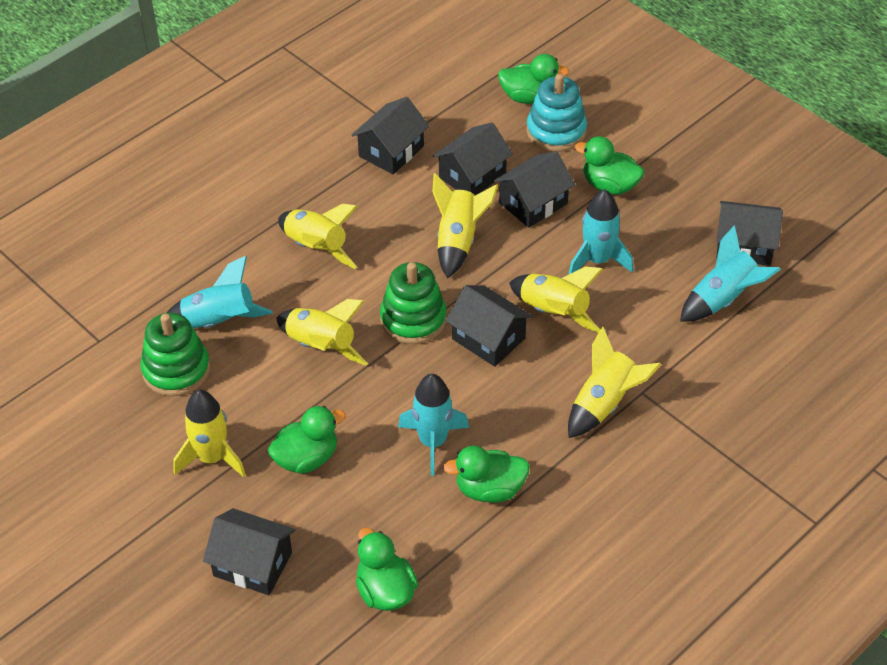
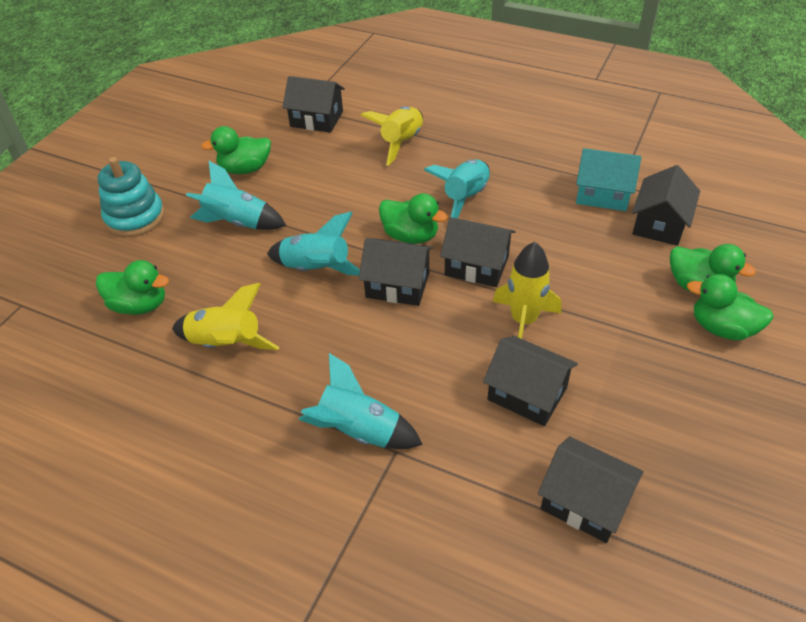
green stacking toy: 2 -> 0
turquoise house: 0 -> 1
yellow rocket: 6 -> 3

